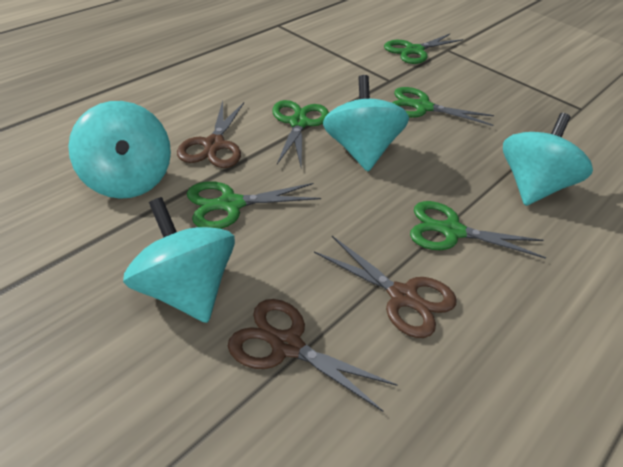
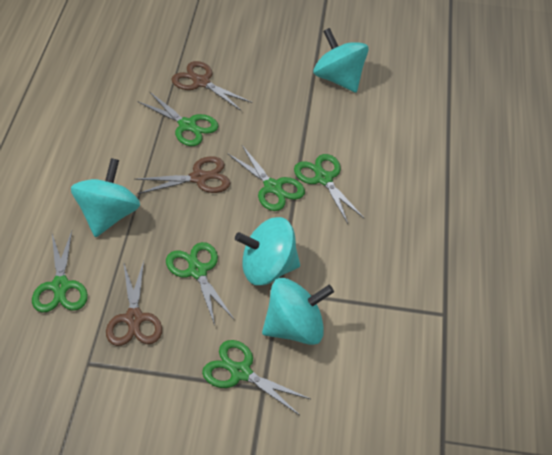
green scissors: 5 -> 6

